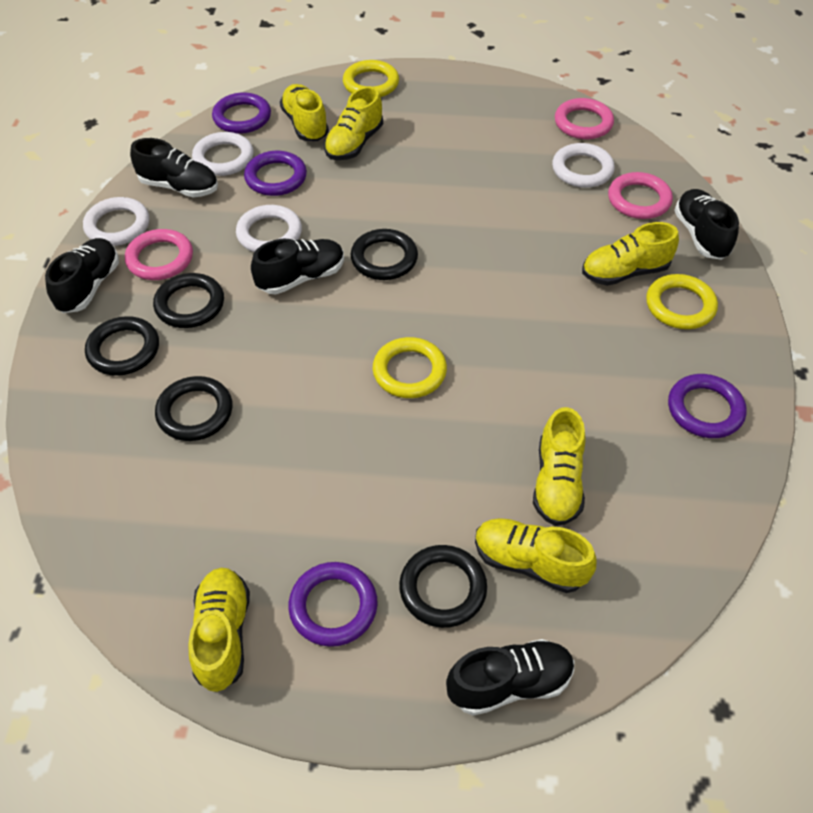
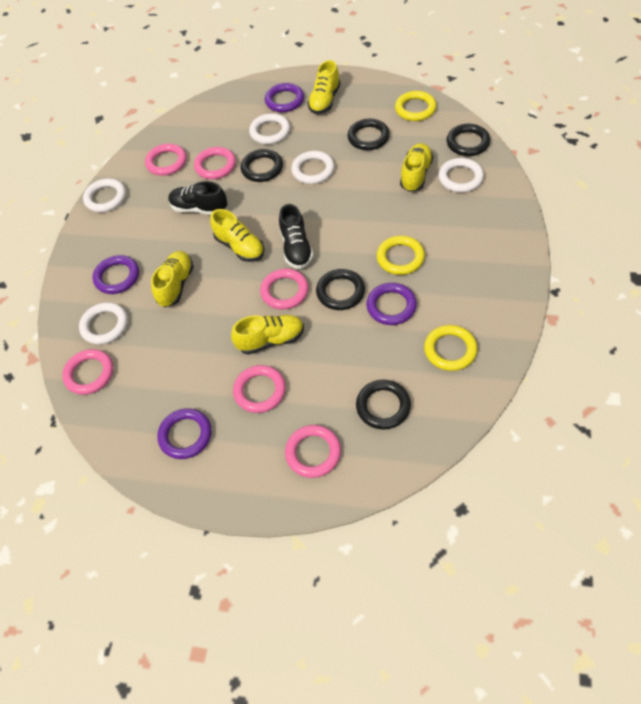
black shoe: 5 -> 2
pink ring: 3 -> 6
white ring: 4 -> 5
yellow shoe: 6 -> 5

